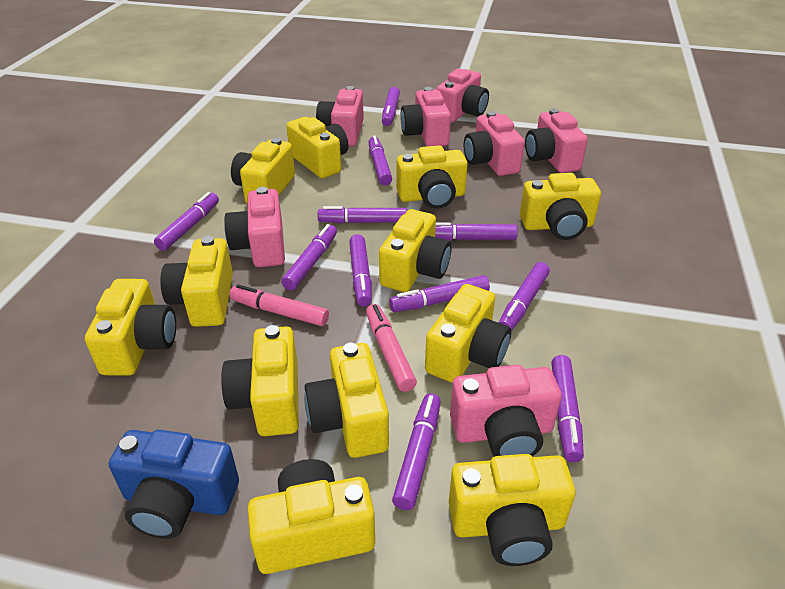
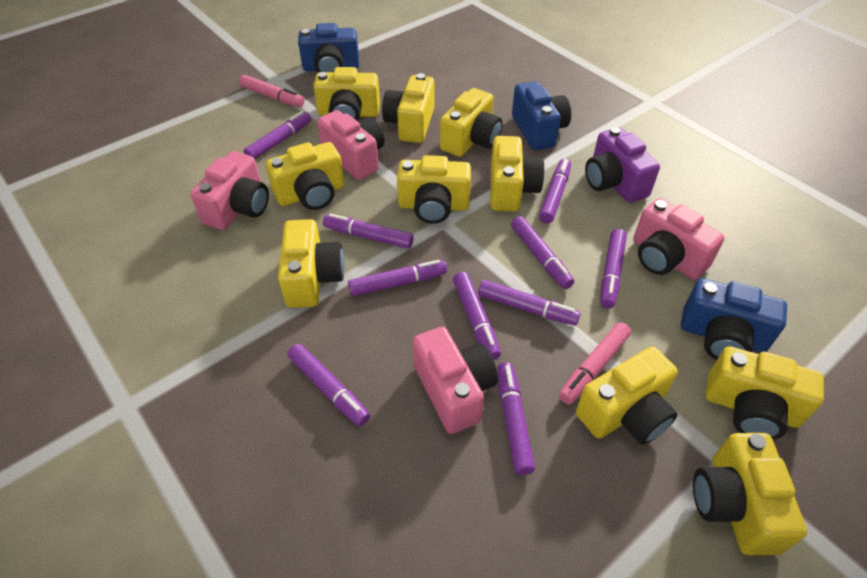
blue camera: 1 -> 3
pink camera: 7 -> 4
purple camera: 0 -> 1
purple marker: 11 -> 10
yellow camera: 12 -> 10

